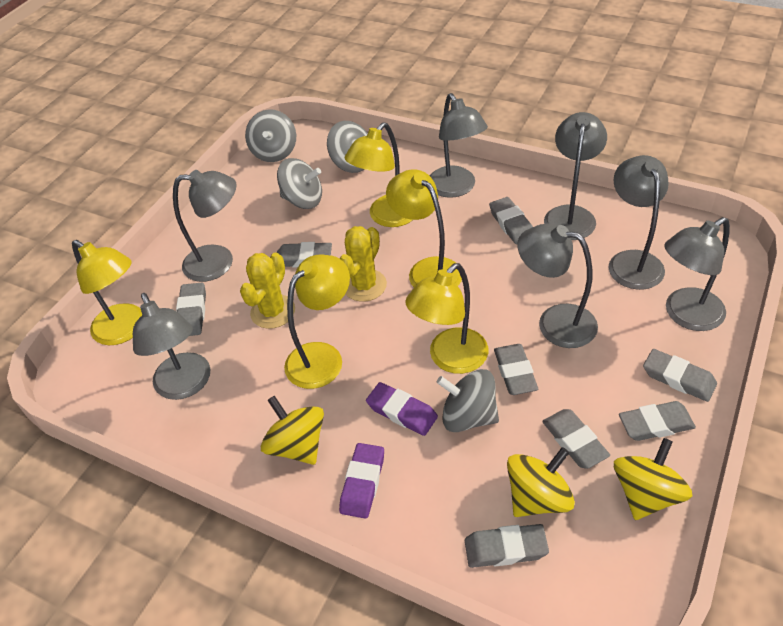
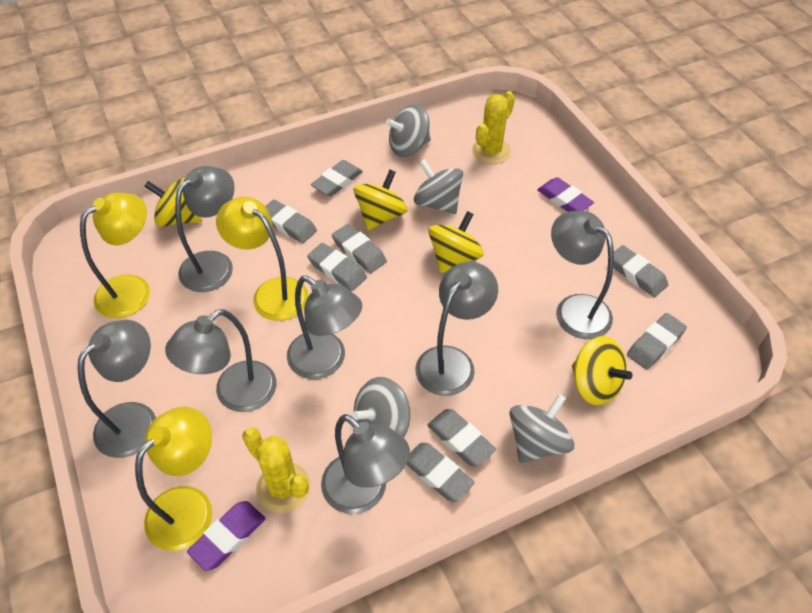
yellow lamp: 5 -> 3
yellow spinning top: 3 -> 4

